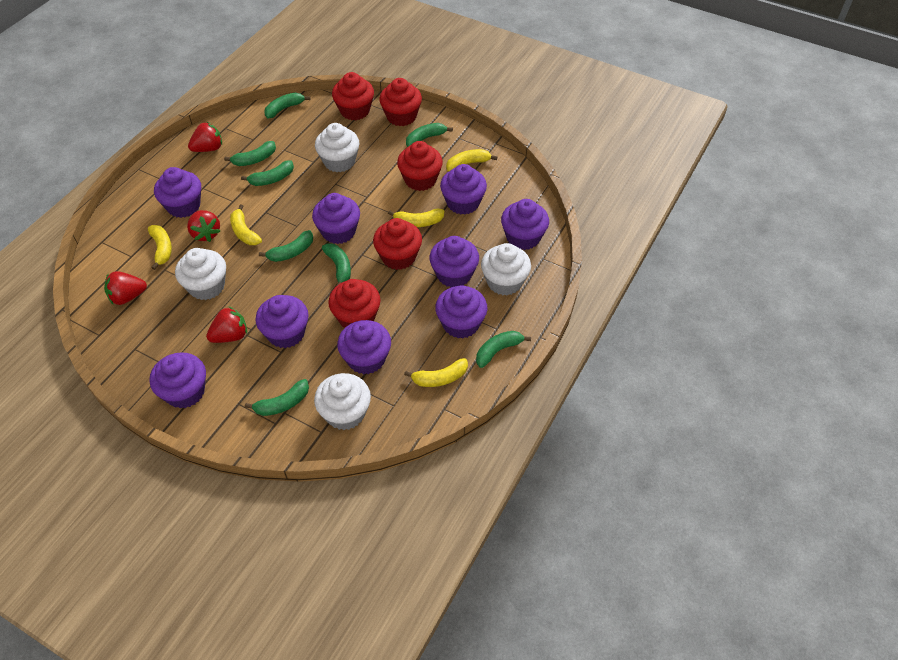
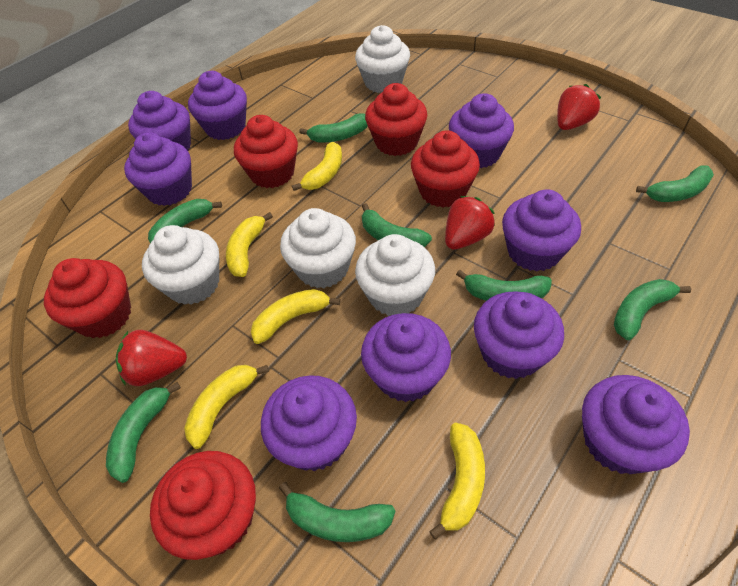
red strawberry: 4 -> 3

